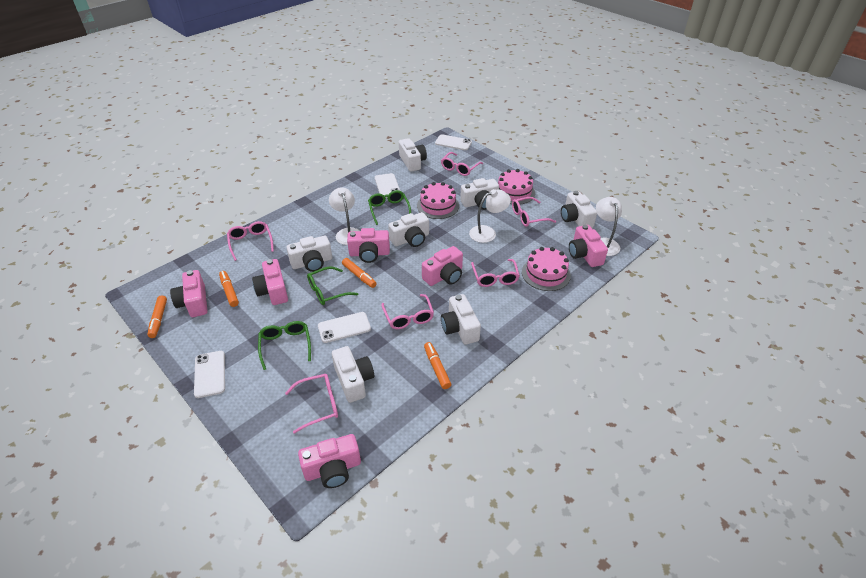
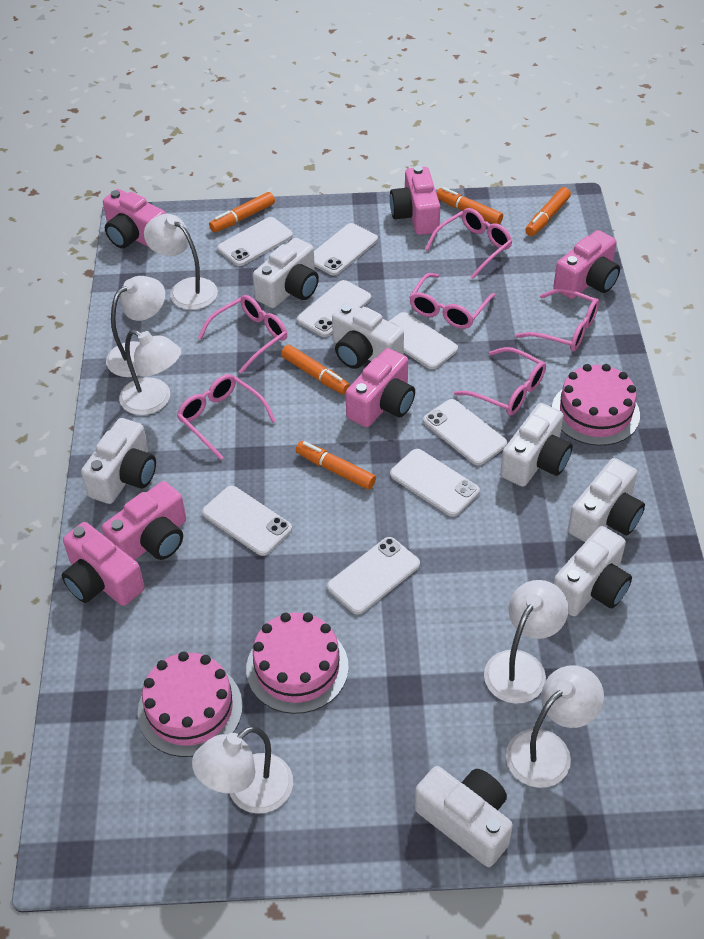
green glasses: 3 -> 0
orange marker: 4 -> 5
white lamp: 3 -> 6
white phone: 4 -> 8

